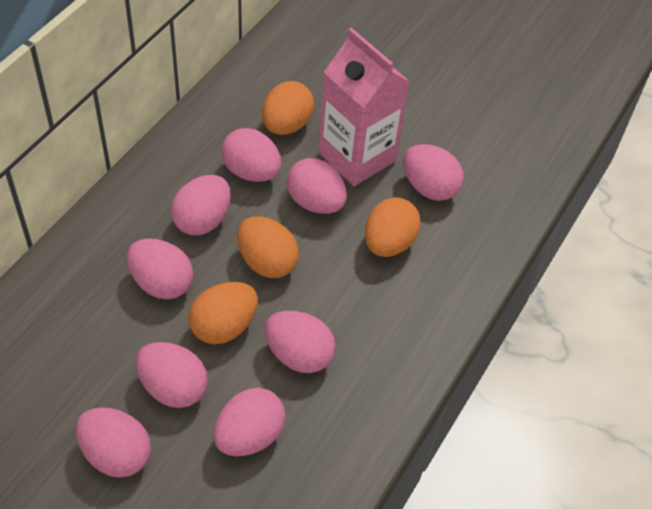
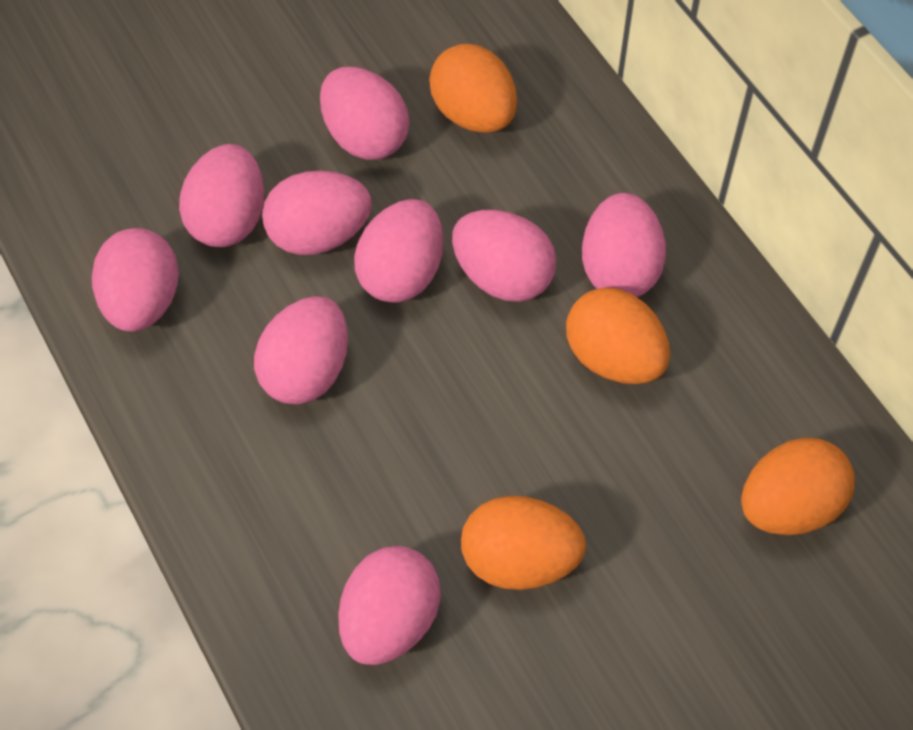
pink carton: 1 -> 0

